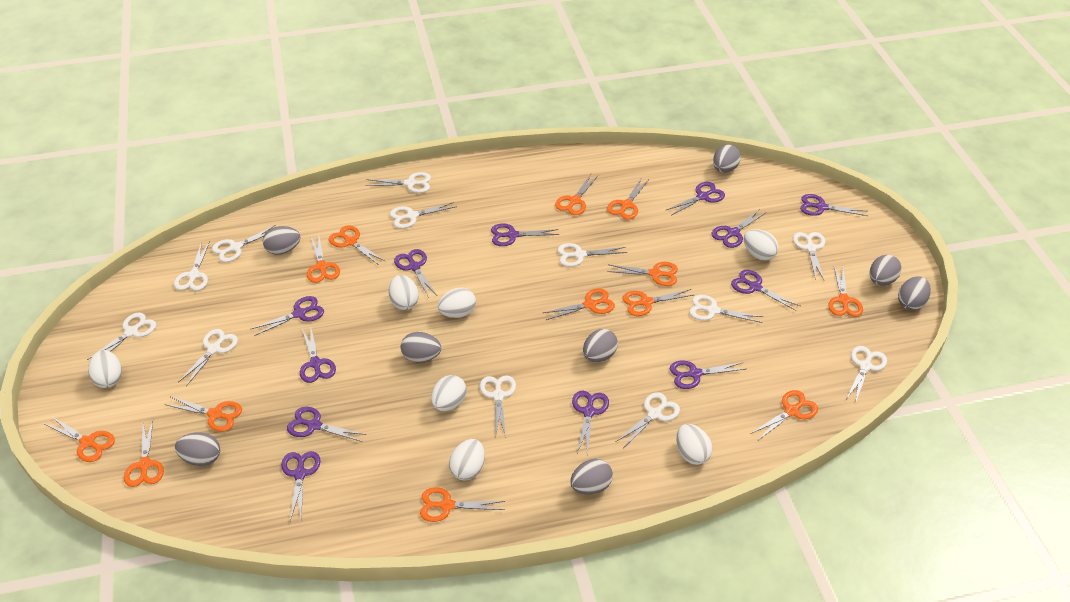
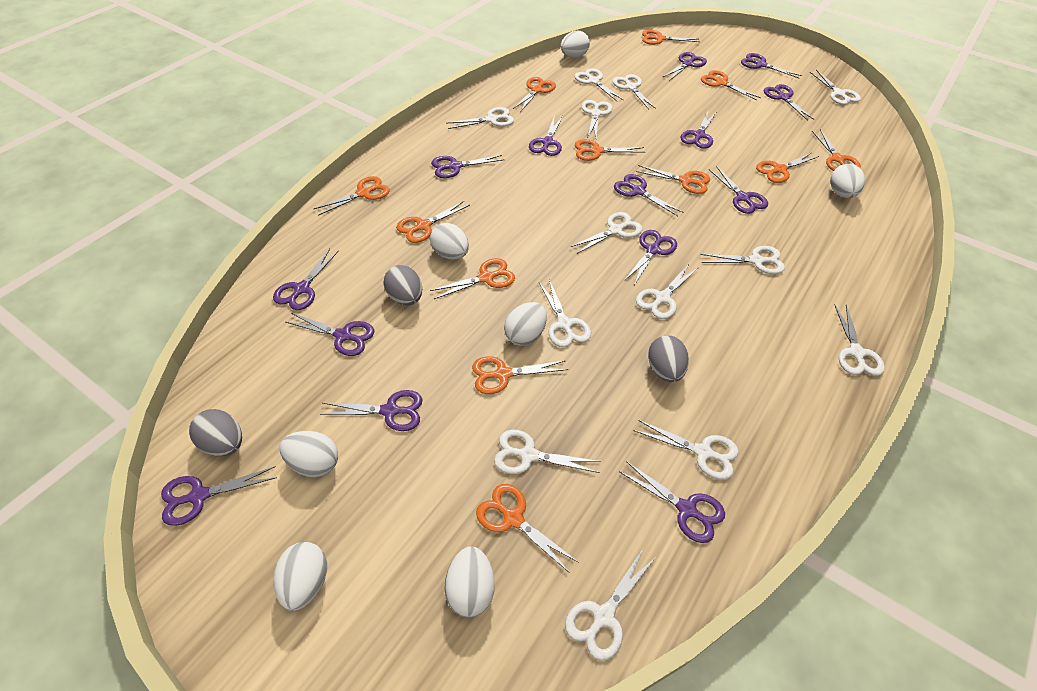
grey egg: 8 -> 3
orange scissors: 13 -> 12
purple scissors: 12 -> 14
white scissors: 12 -> 13

